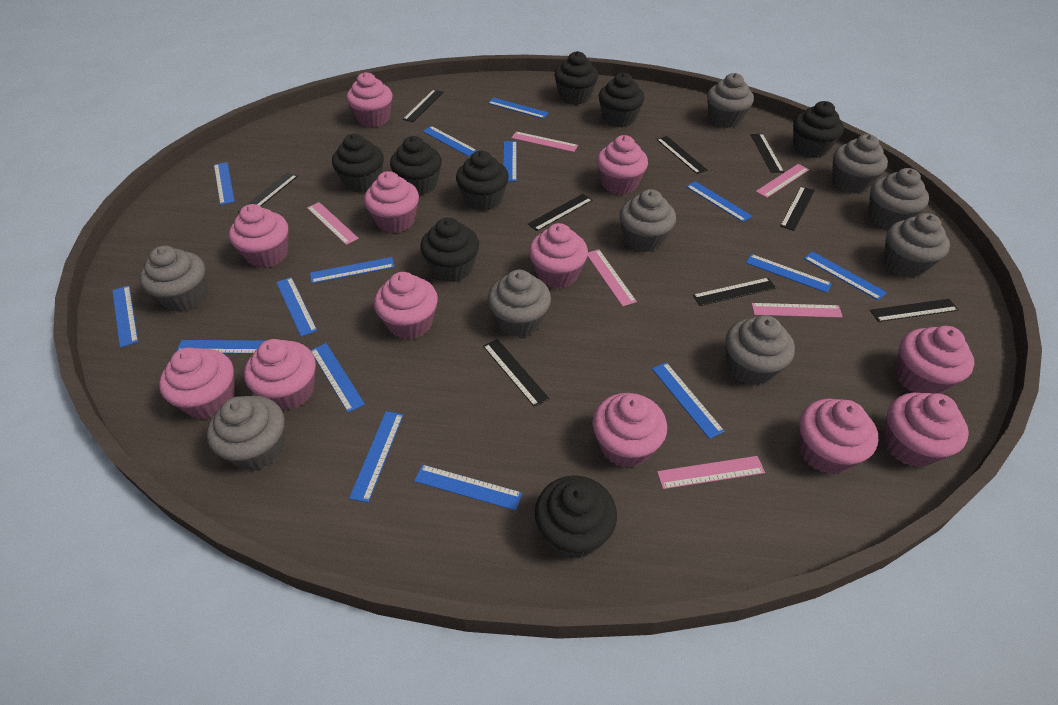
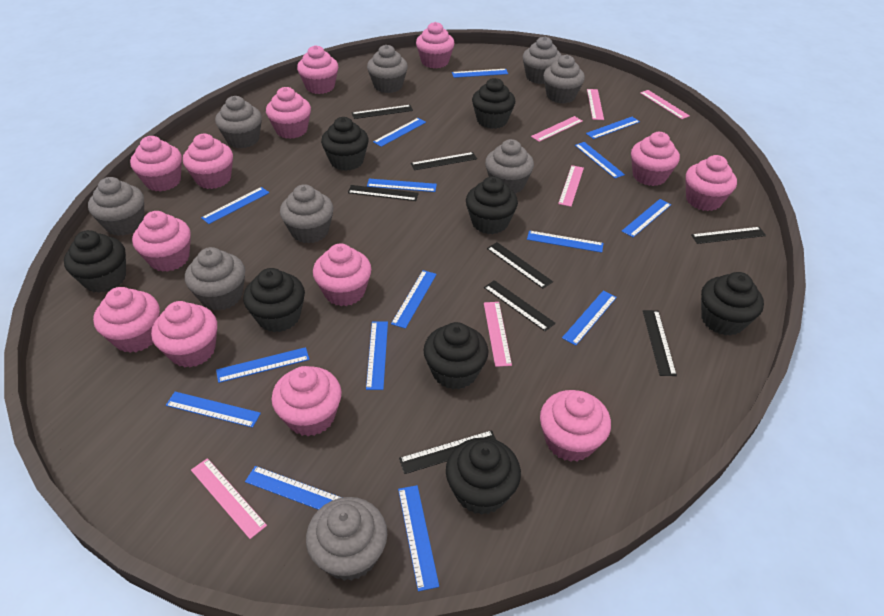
black ruler: 9 -> 8
pink cupcake: 12 -> 13

